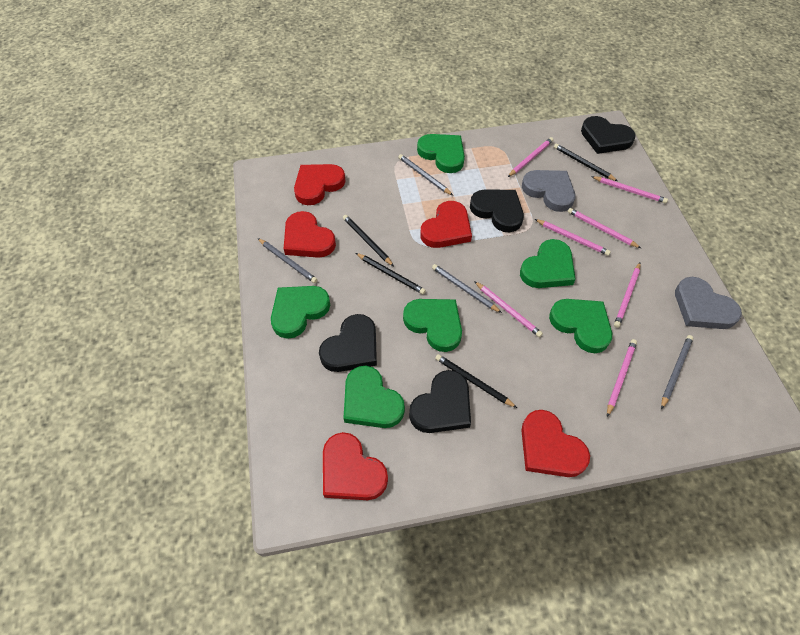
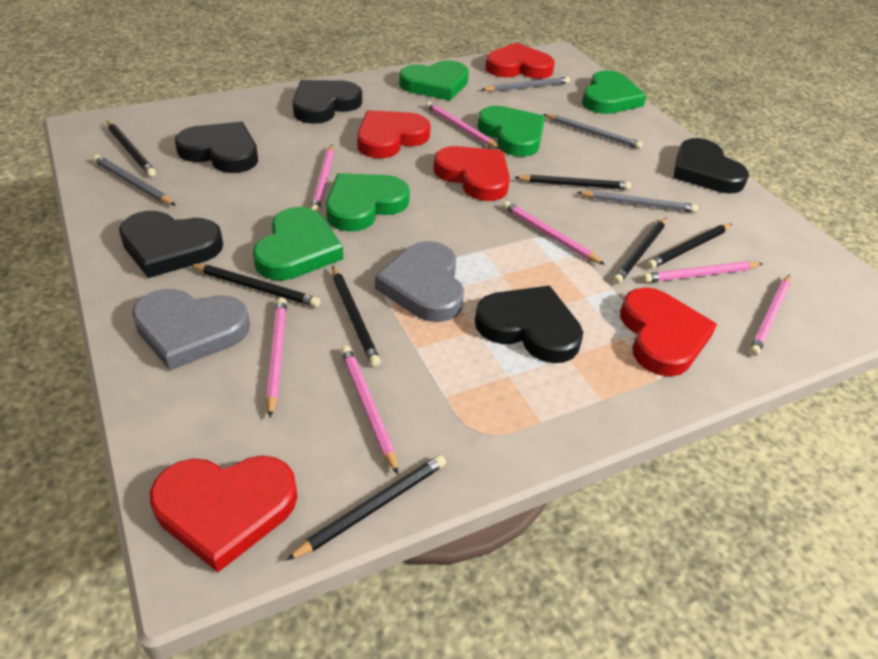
black heart: 4 -> 5
black pencil: 4 -> 7
green heart: 6 -> 5

